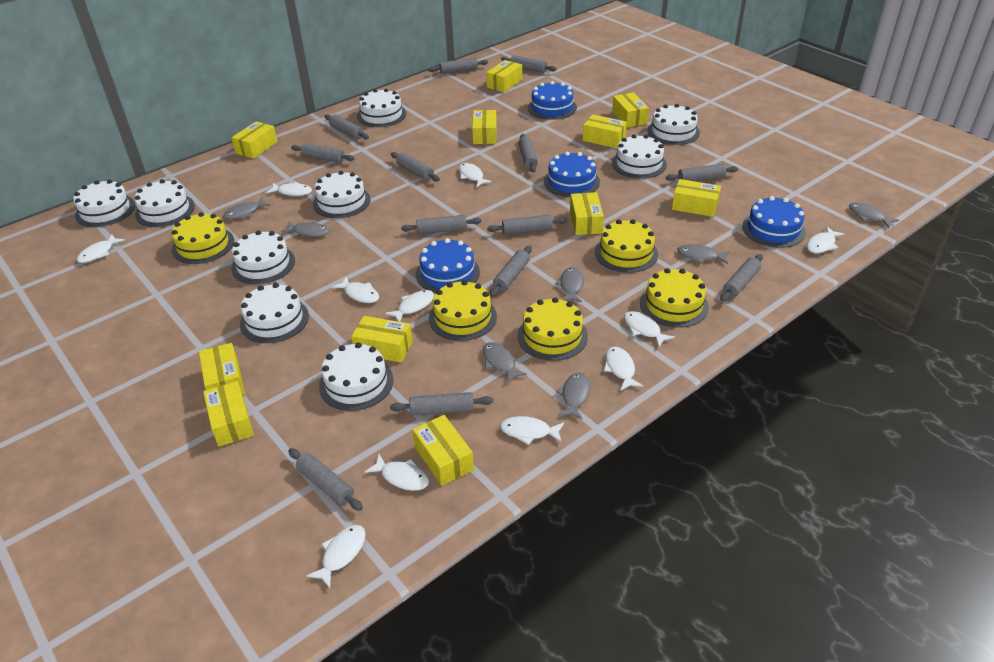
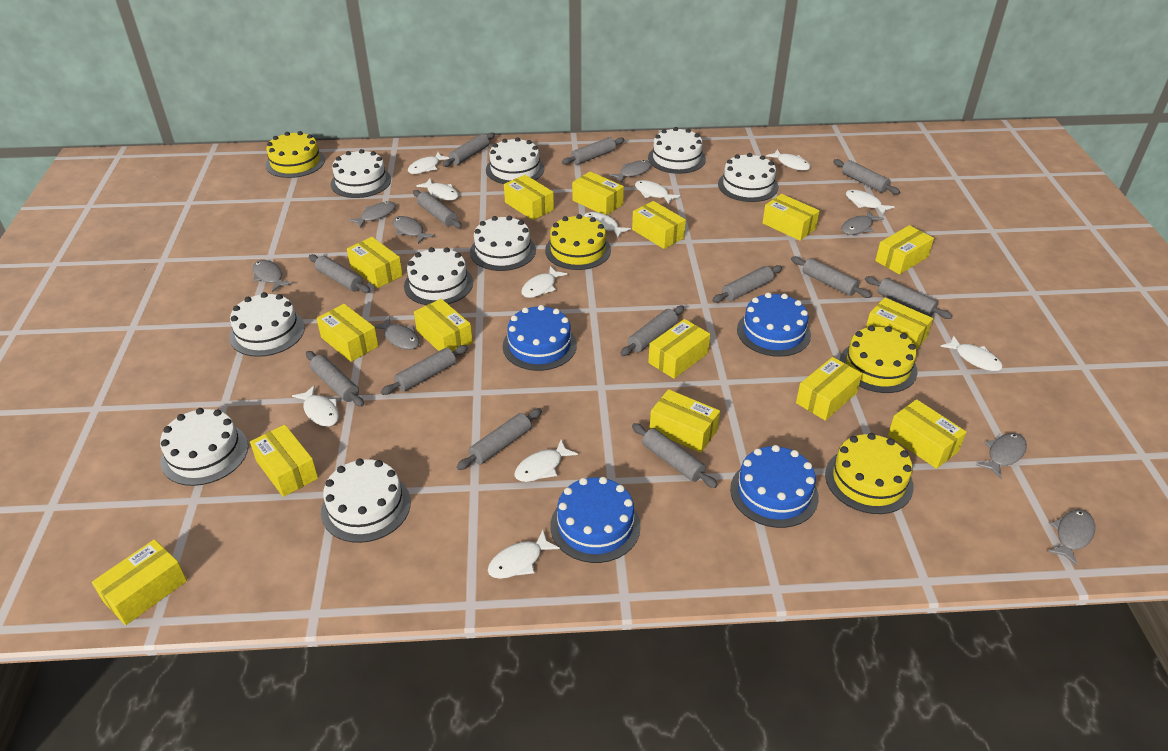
grey fish: 7 -> 8
yellow box: 11 -> 15
yellow cake: 5 -> 4

